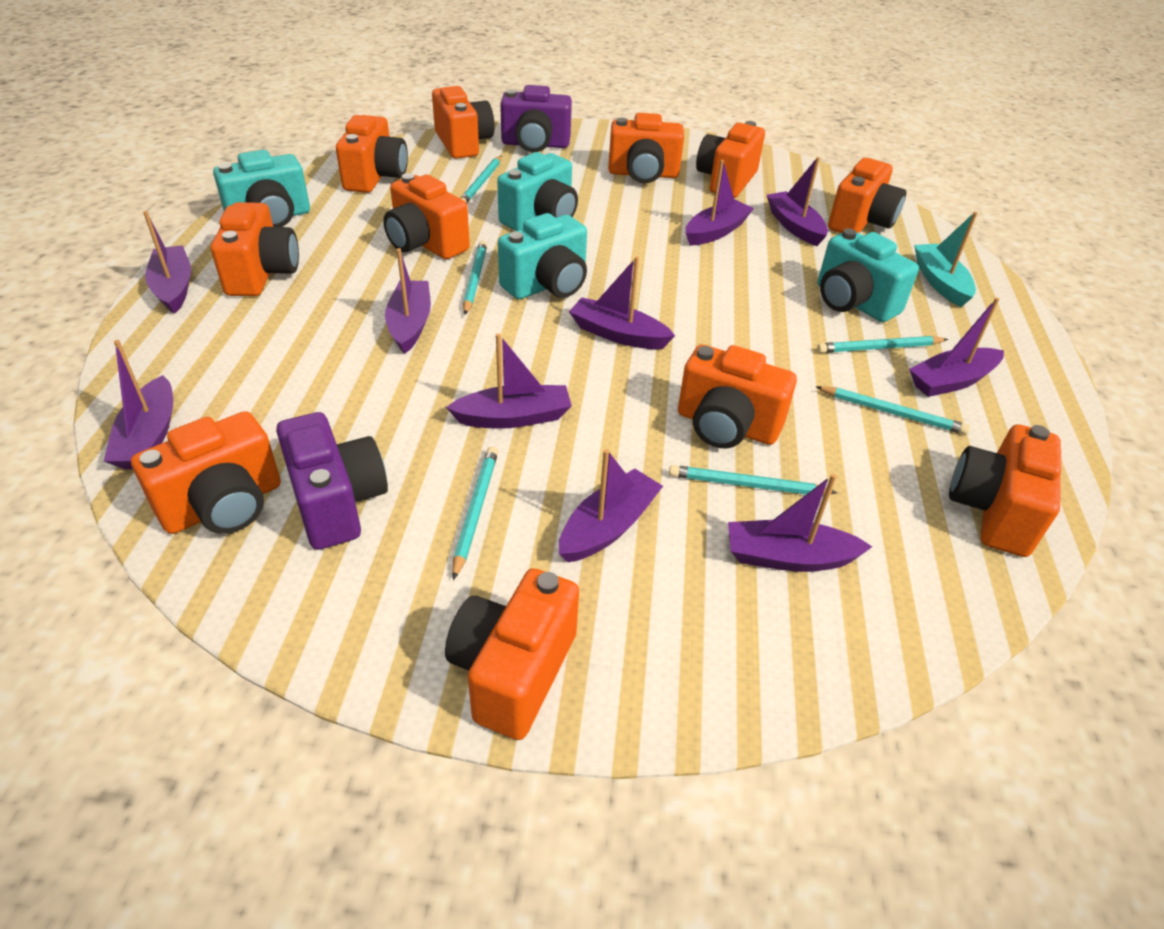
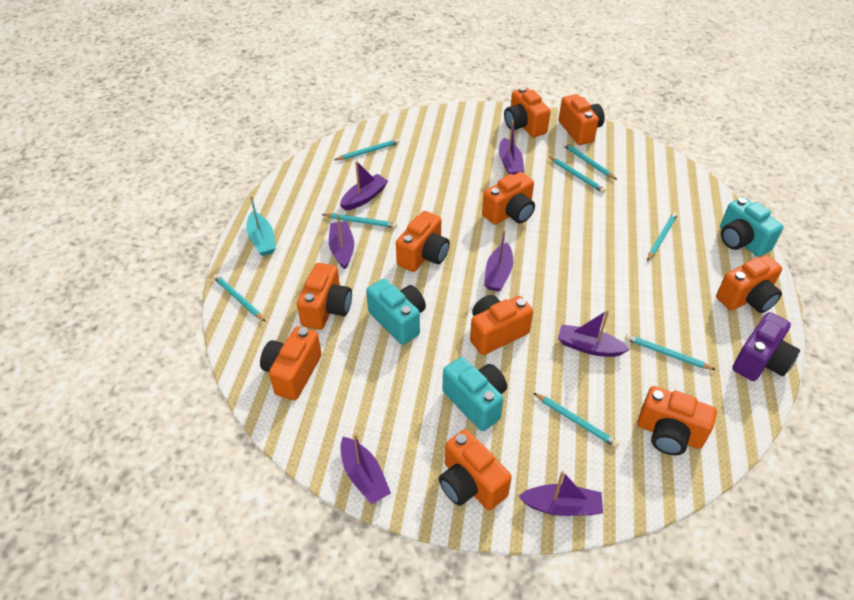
orange camera: 11 -> 10
purple boat: 10 -> 7
purple camera: 2 -> 1
turquoise camera: 4 -> 3
turquoise pencil: 6 -> 8

